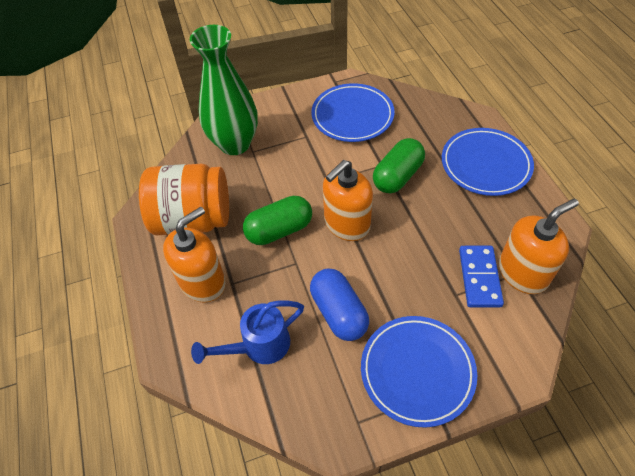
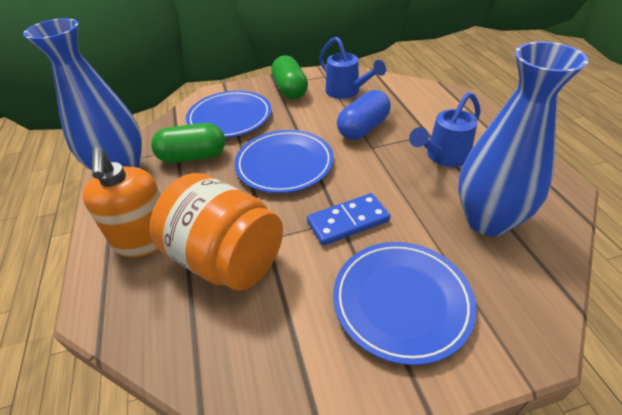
blue vase: 0 -> 2
blue watering can: 1 -> 2
green vase: 1 -> 0
orange soap dispenser: 3 -> 1

